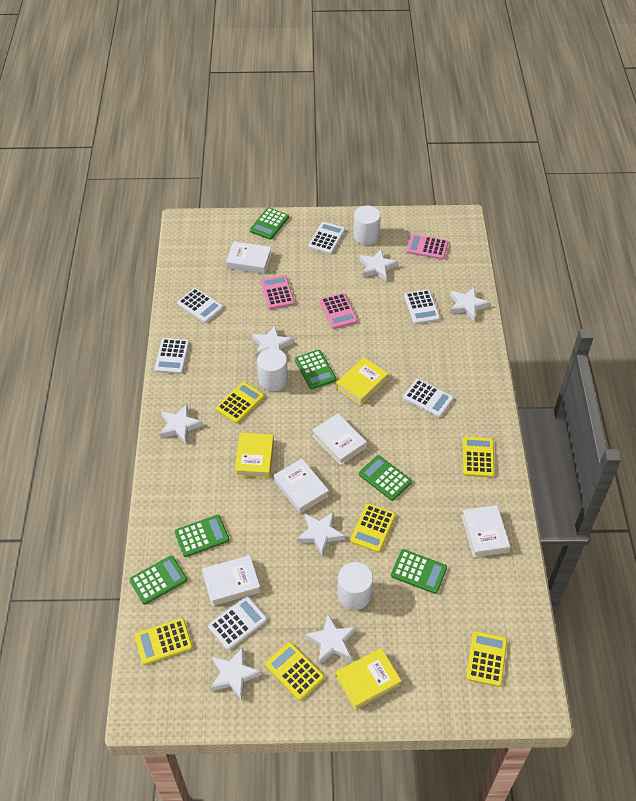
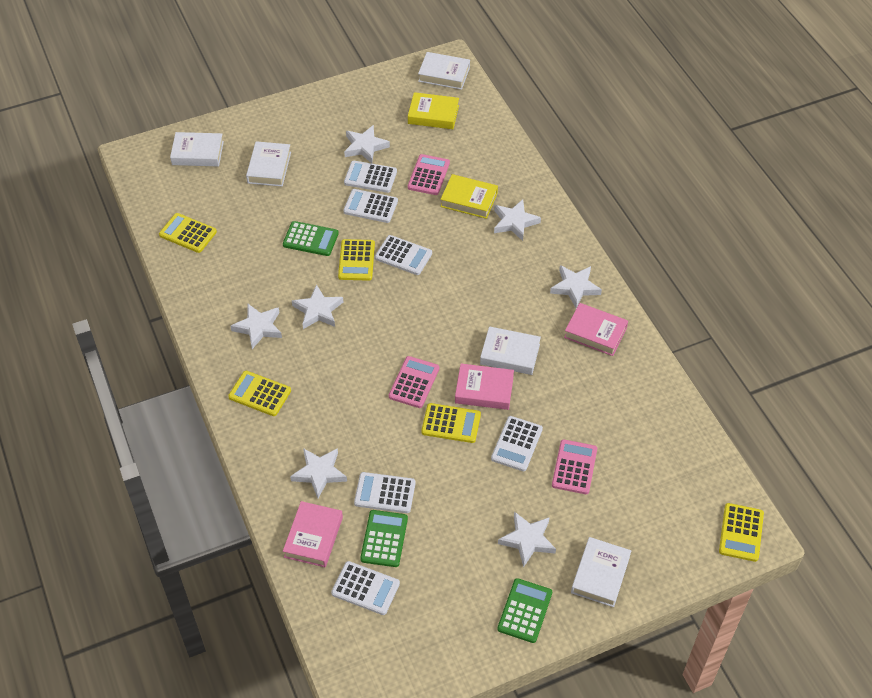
green calculator: 6 -> 3
pink book: 0 -> 3
white cylinder: 3 -> 0
yellow book: 3 -> 2
yellow calculator: 6 -> 5

